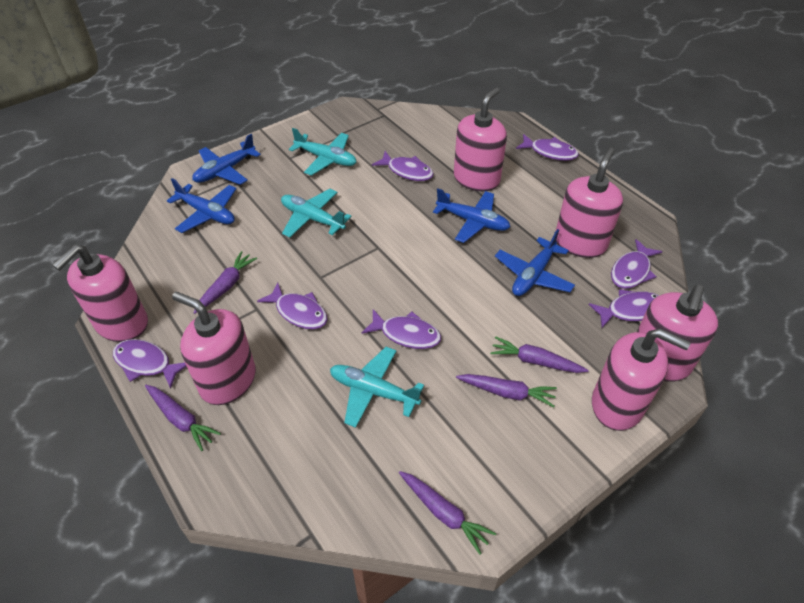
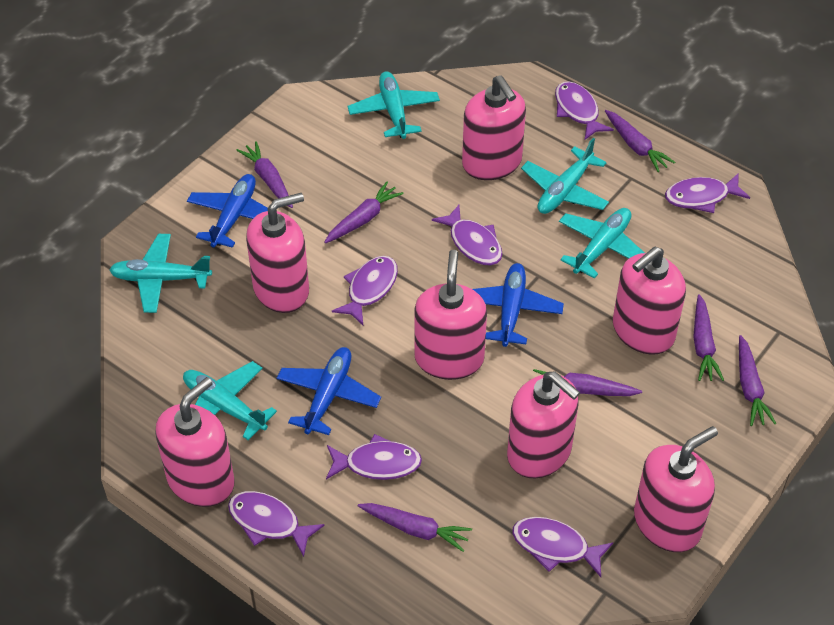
blue plane: 4 -> 3
pink soap dispenser: 6 -> 7
purple carrot: 5 -> 7
turquoise plane: 3 -> 5

